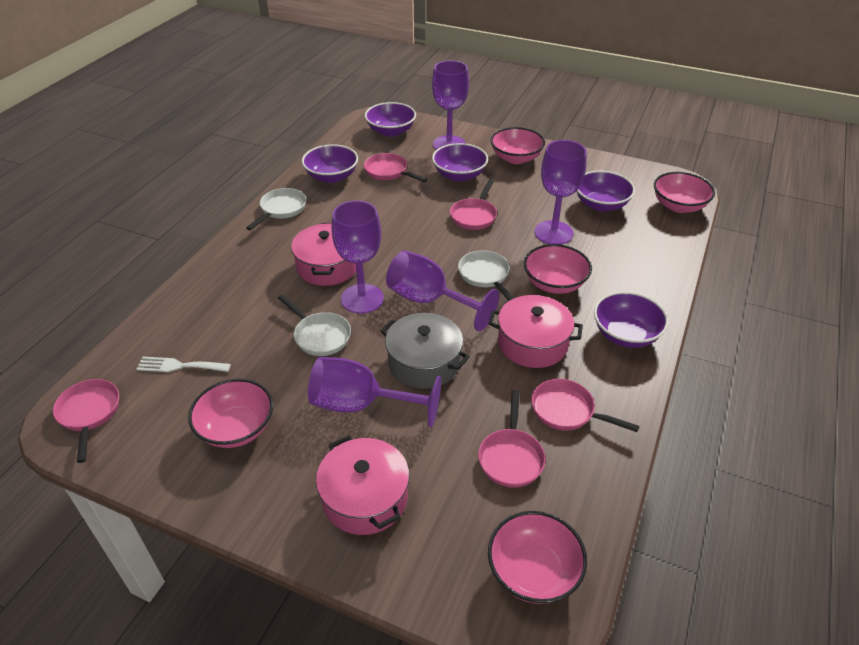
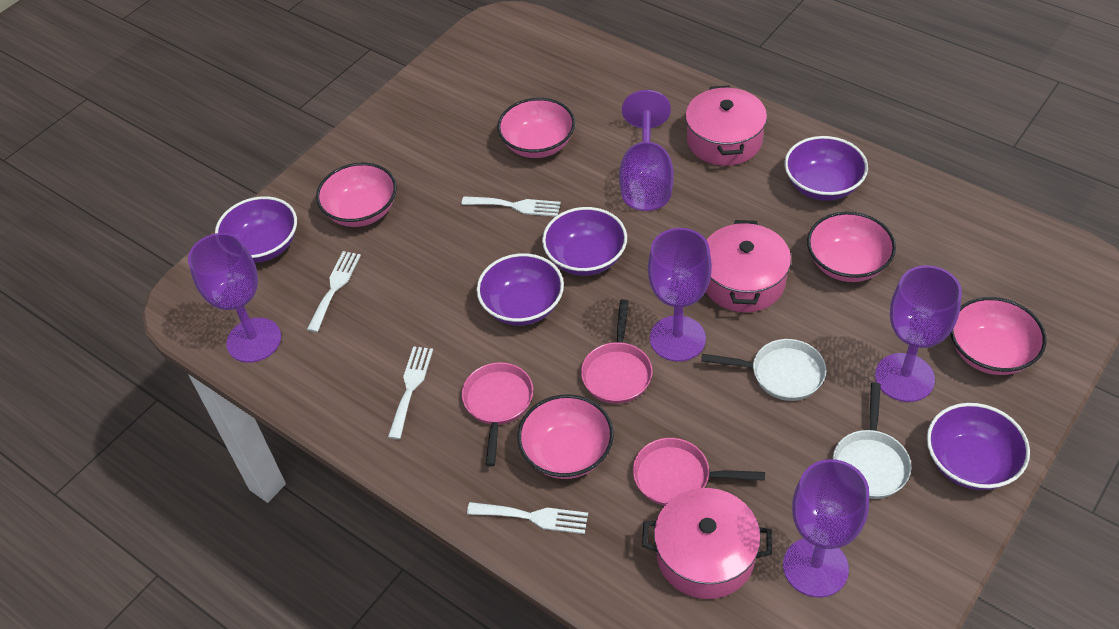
grey pot: 1 -> 0
pink pan: 5 -> 3
white fork: 1 -> 4
white pan: 3 -> 2

